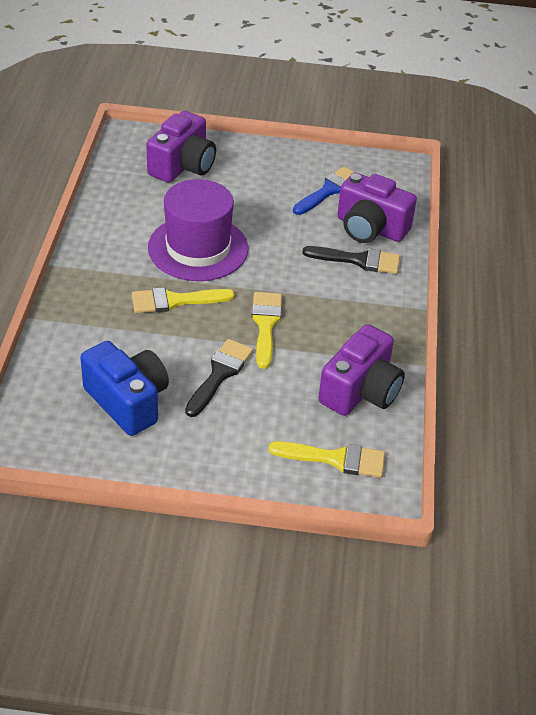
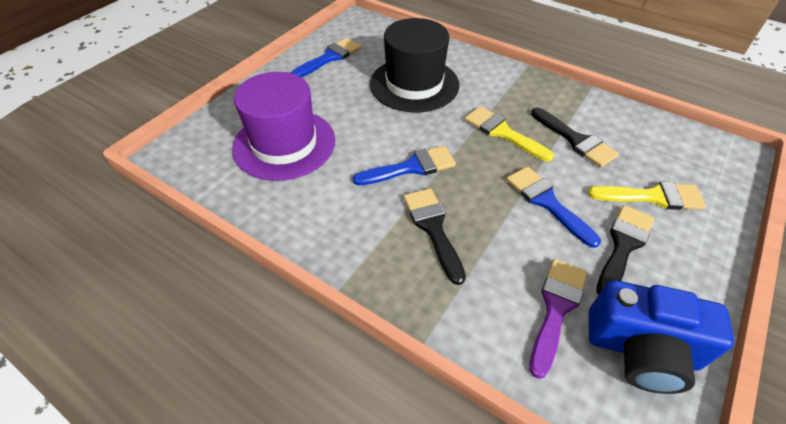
black brush: 2 -> 3
black hat: 0 -> 1
blue brush: 1 -> 3
purple brush: 0 -> 1
purple camera: 3 -> 0
yellow brush: 3 -> 2

